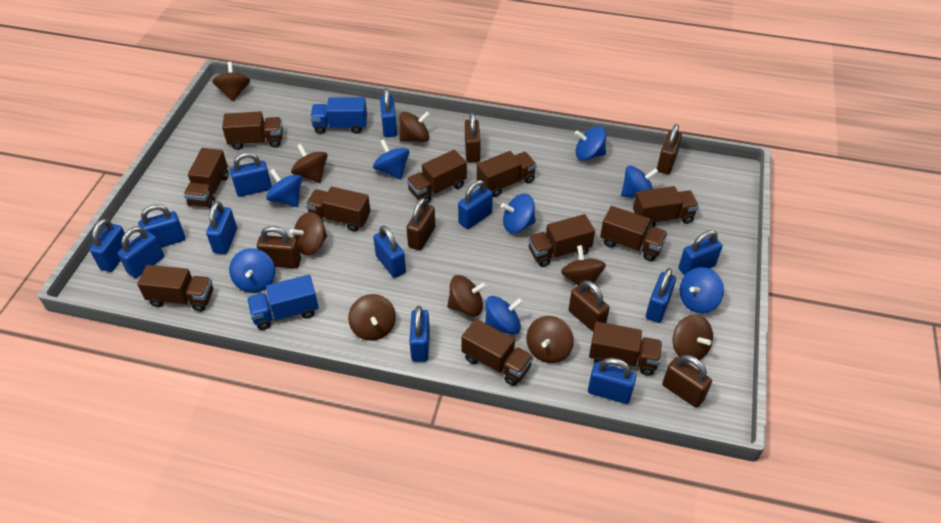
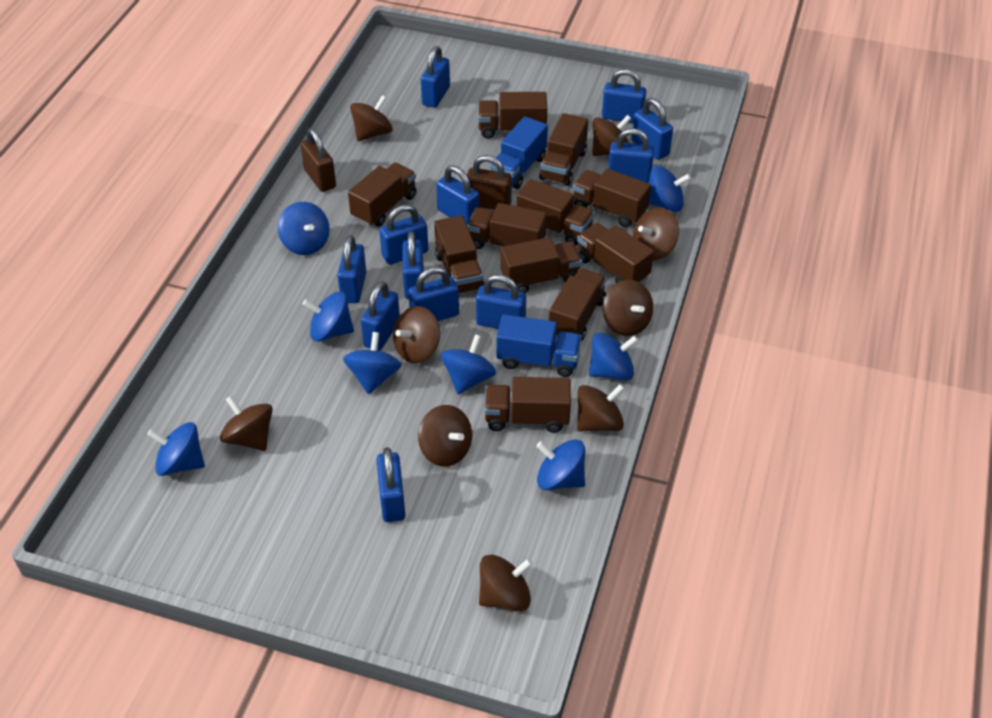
brown padlock: 6 -> 2

